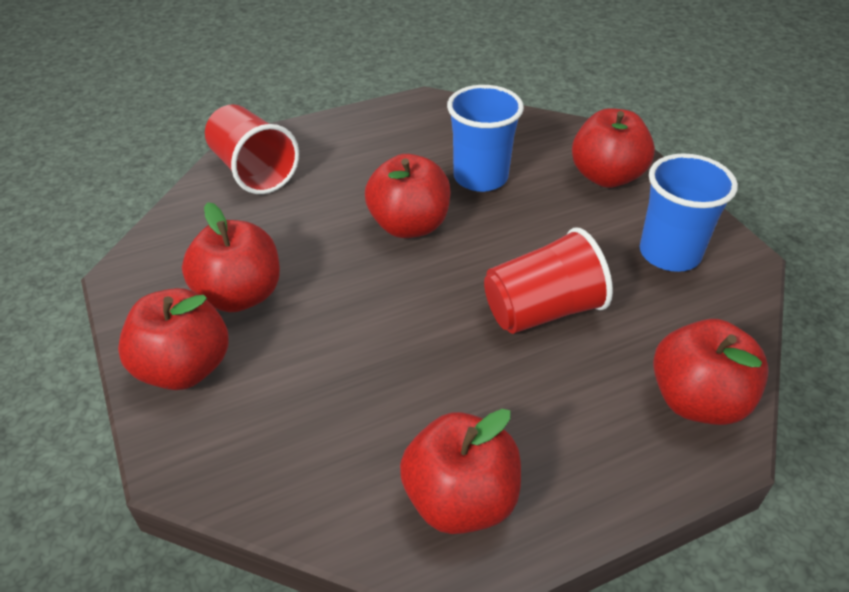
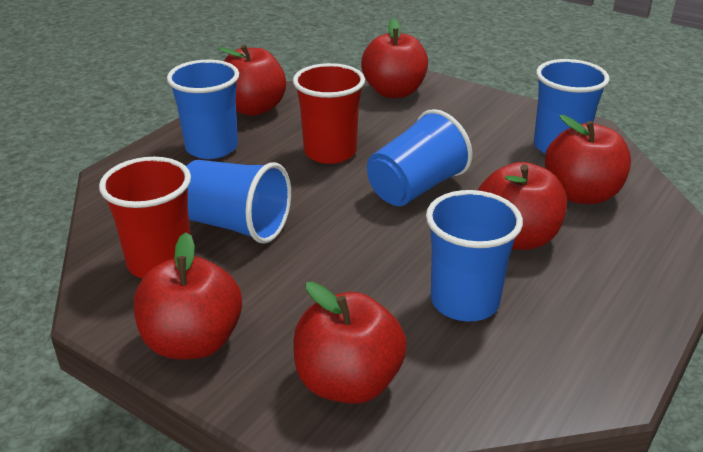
blue cup: 2 -> 5

